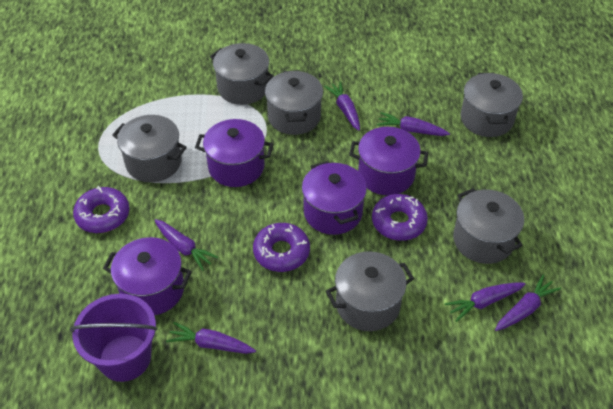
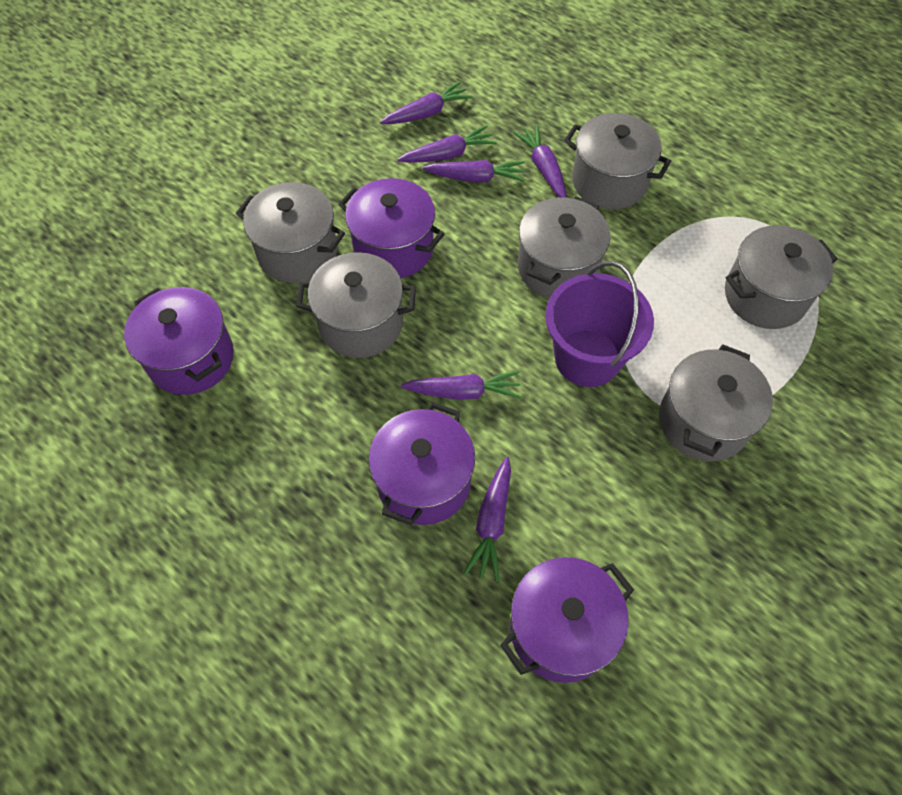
purple donut: 3 -> 0

